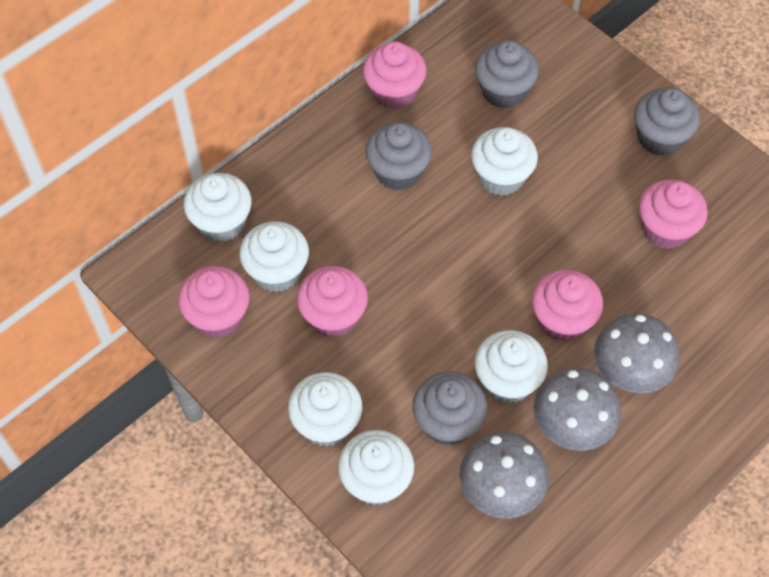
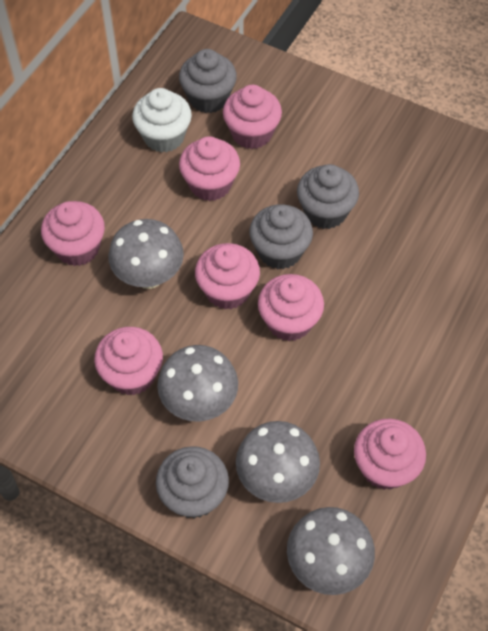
grey mushroom: 3 -> 4
pink cupcake: 5 -> 7
white cupcake: 6 -> 1

